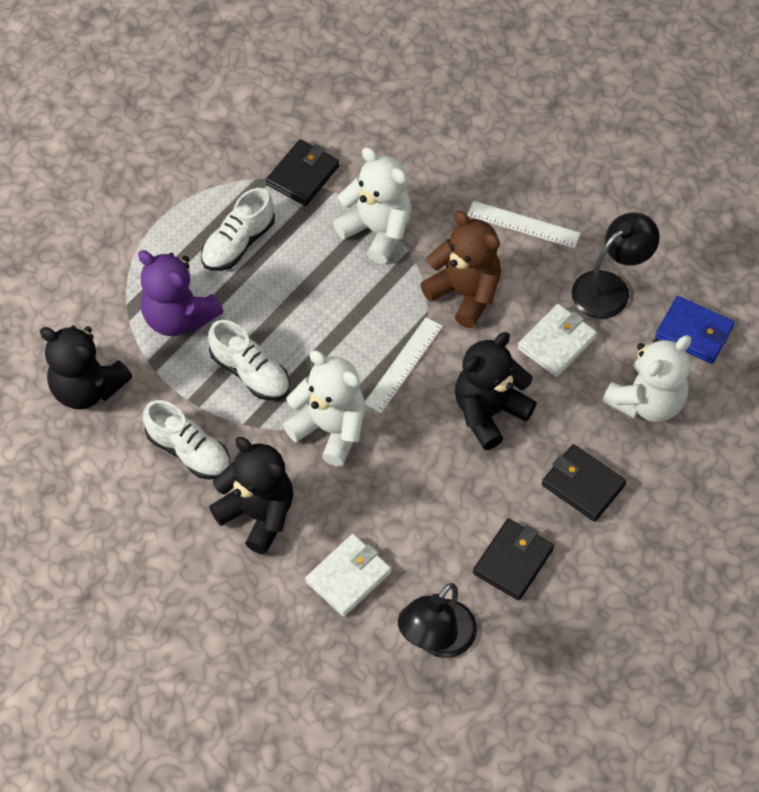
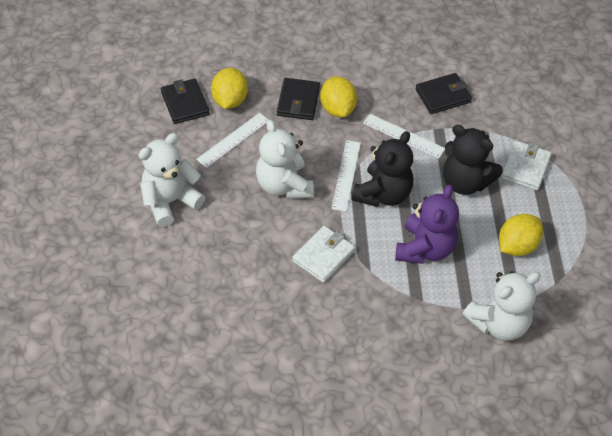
black lamp: 2 -> 0
black teddy bear: 3 -> 2
blue wallet: 1 -> 0
brown teddy bear: 1 -> 0
white ruler: 2 -> 3
white shoe: 3 -> 0
yellow lemon: 0 -> 3

